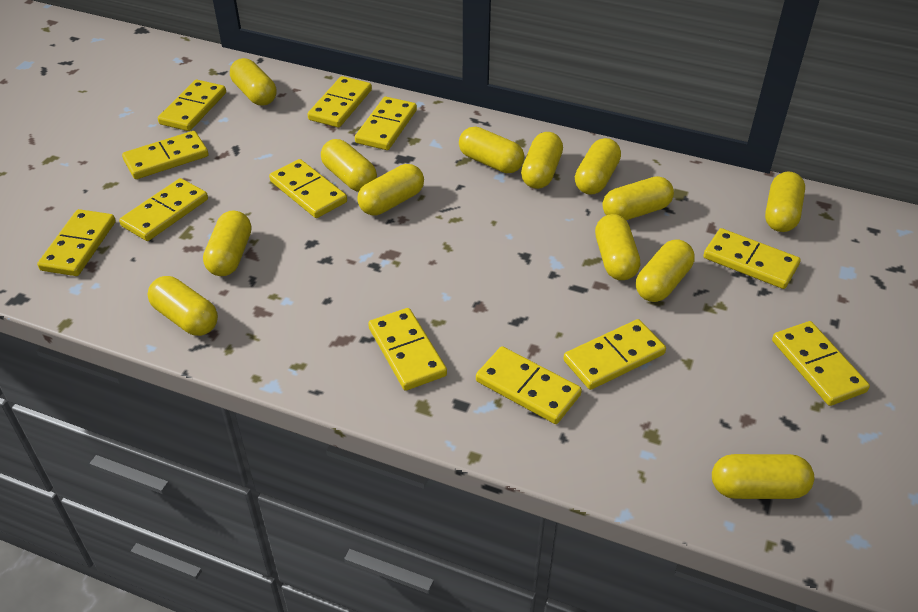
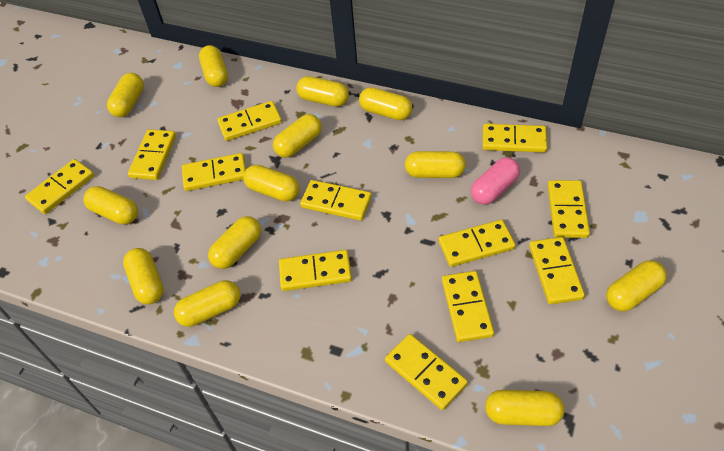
pink capsule: 0 -> 1

